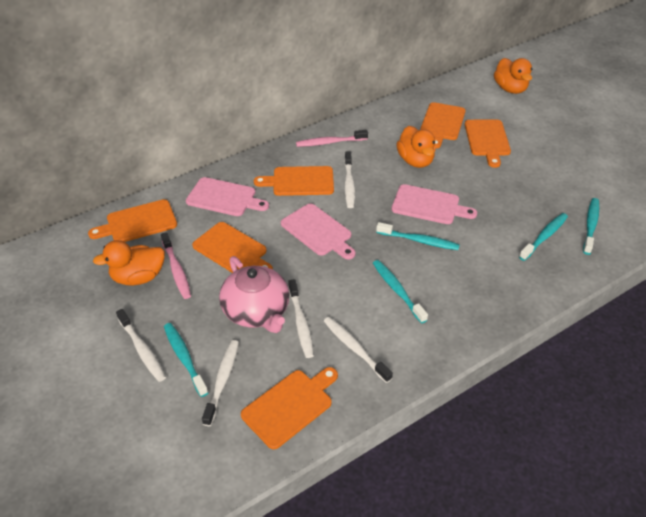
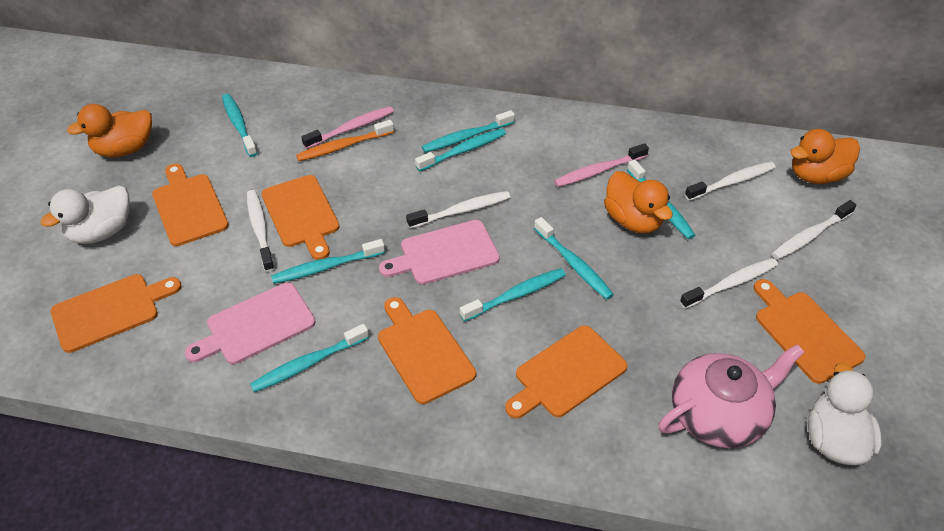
orange toothbrush: 0 -> 1
pink cutting board: 3 -> 2
turquoise toothbrush: 5 -> 8
white duck: 0 -> 2

